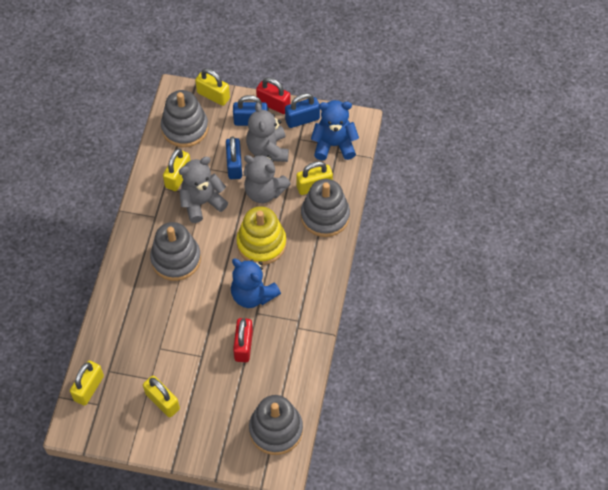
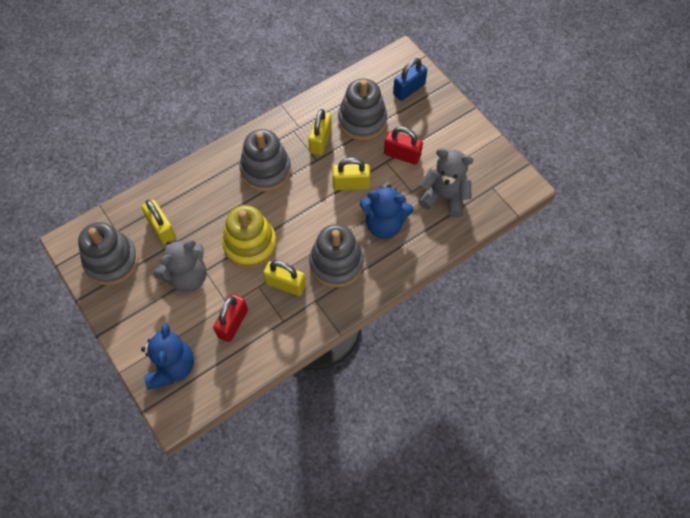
blue padlock: 3 -> 1
grey teddy bear: 3 -> 2
yellow padlock: 5 -> 4

